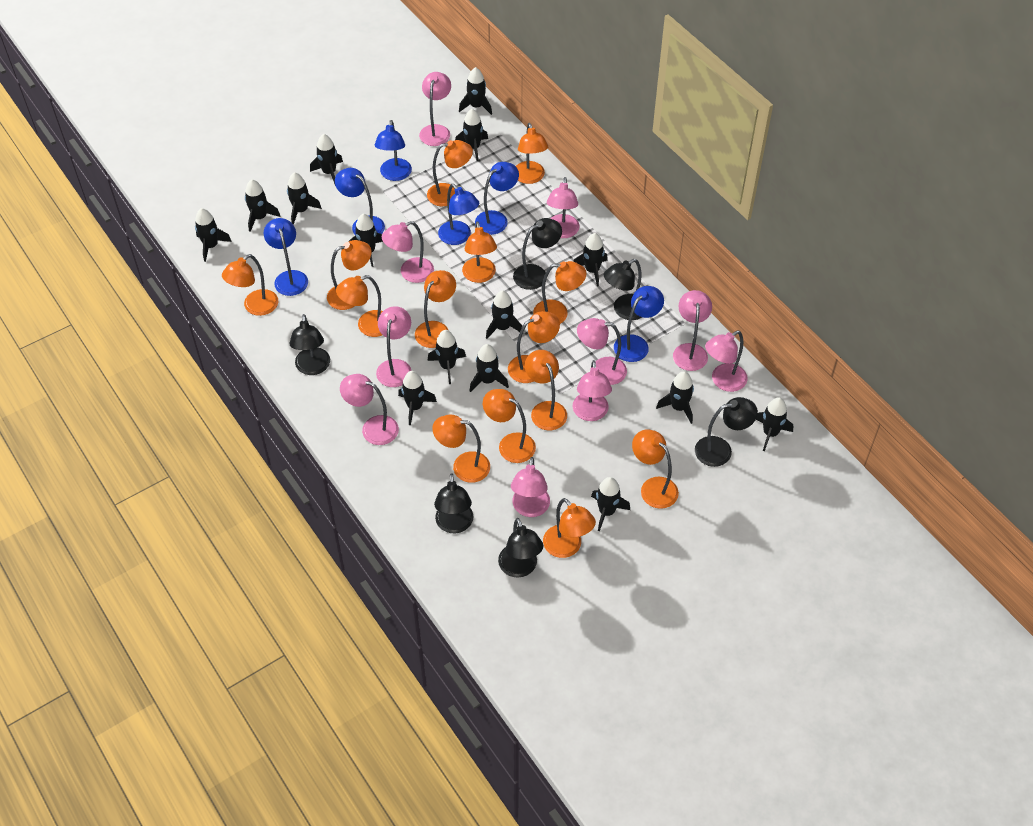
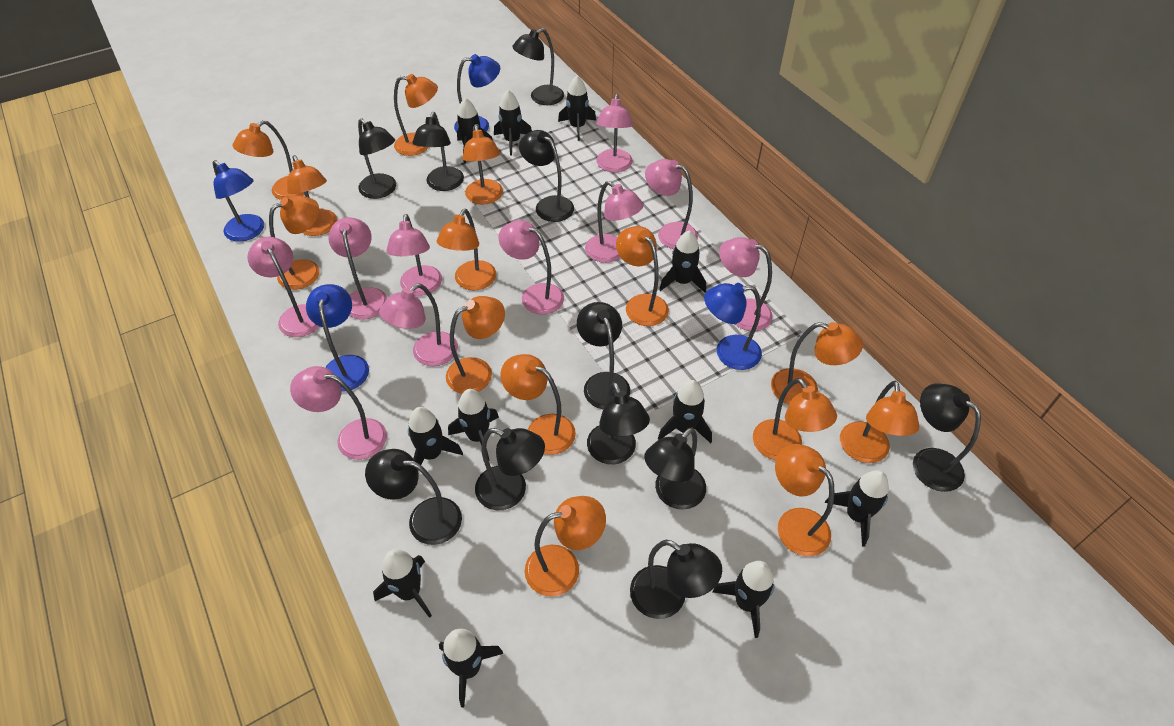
black lamp: 6 -> 11
black rocket: 15 -> 11
blue lamp: 6 -> 4

